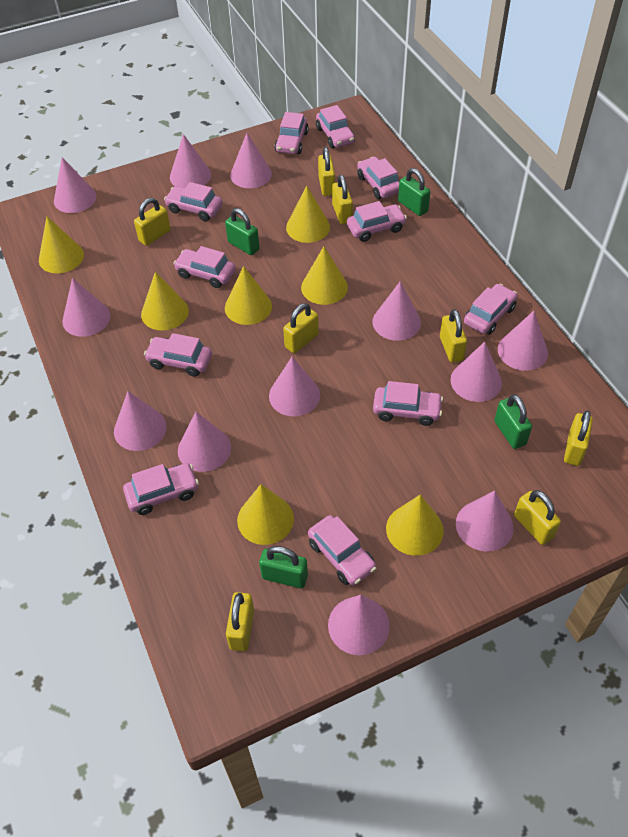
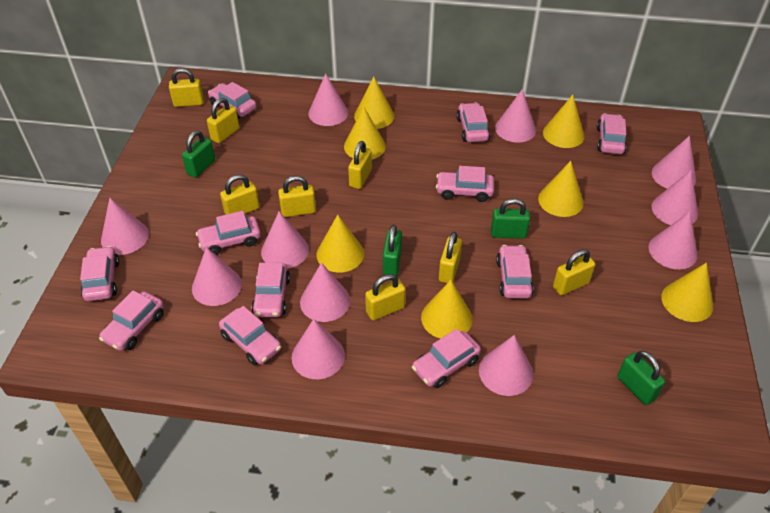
pink cone: 12 -> 11

